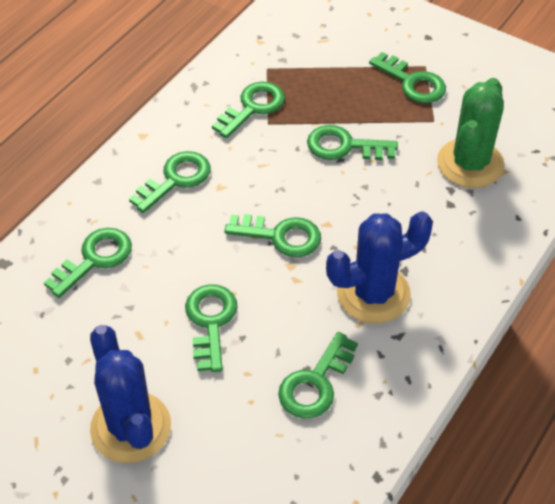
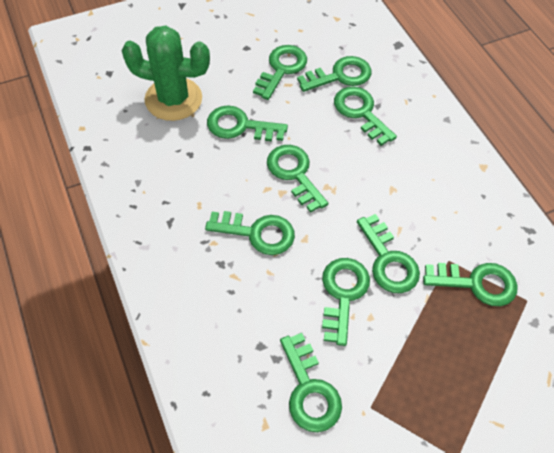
blue cactus: 2 -> 0
green key: 8 -> 10

